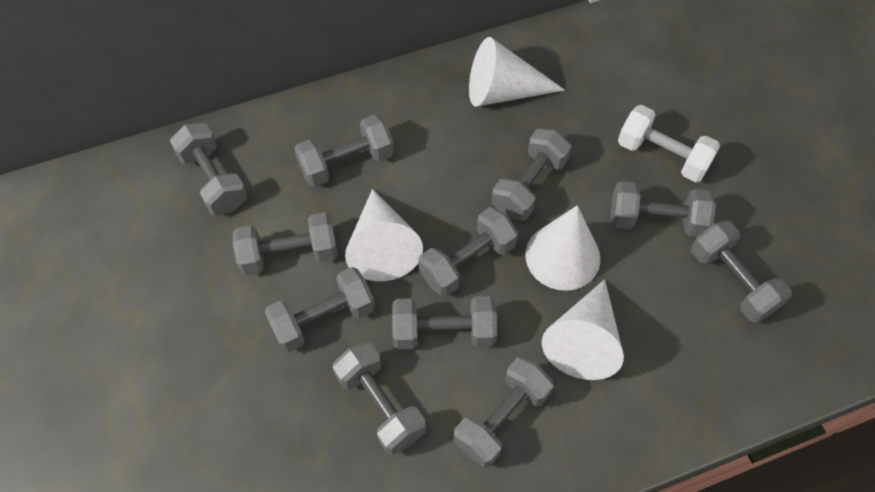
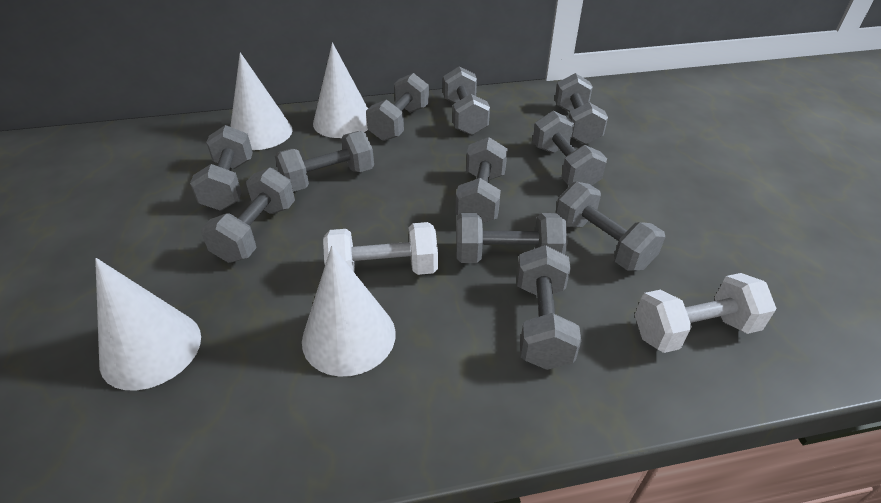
white dumbbell: 1 -> 2

